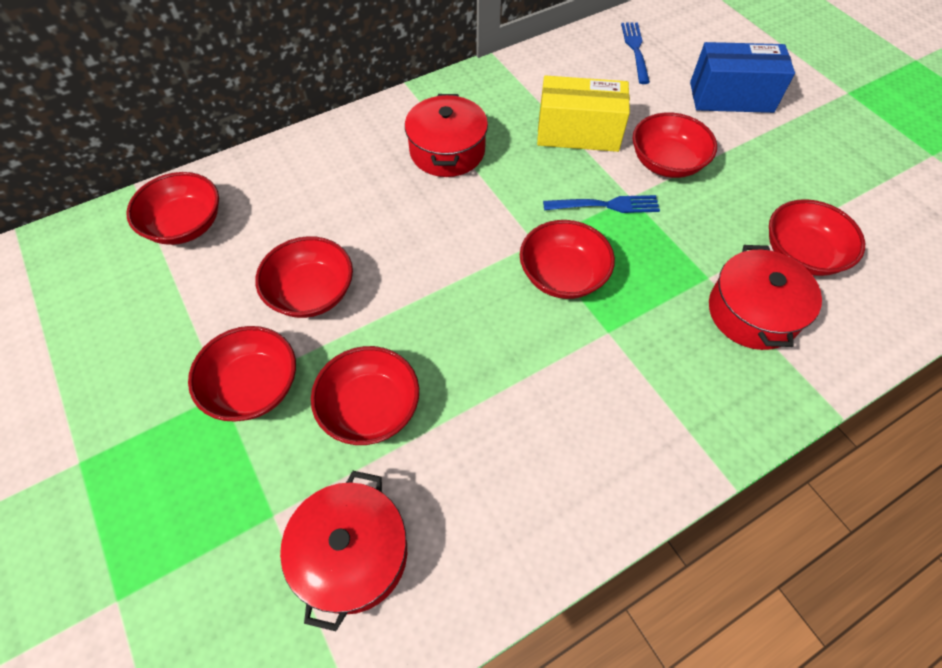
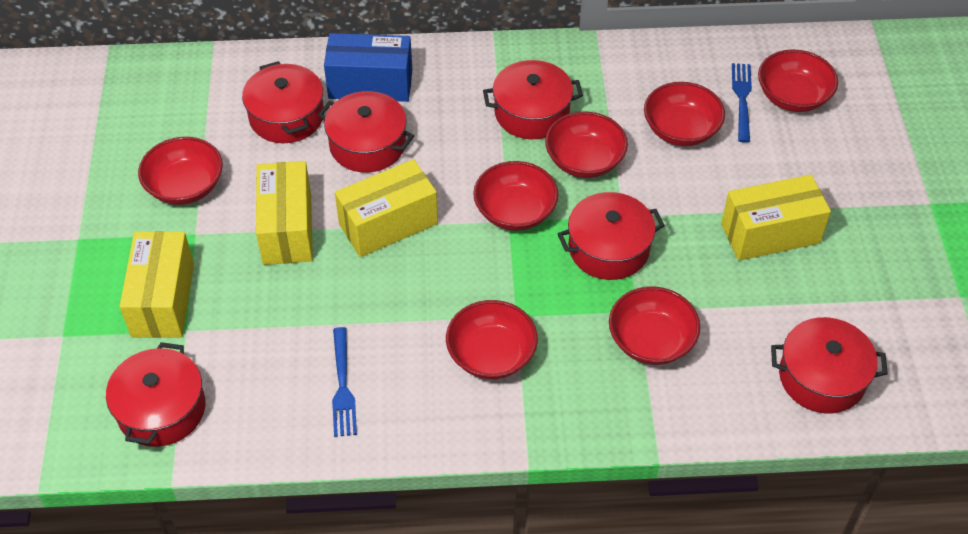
red pot: 3 -> 6
yellow box: 1 -> 4

